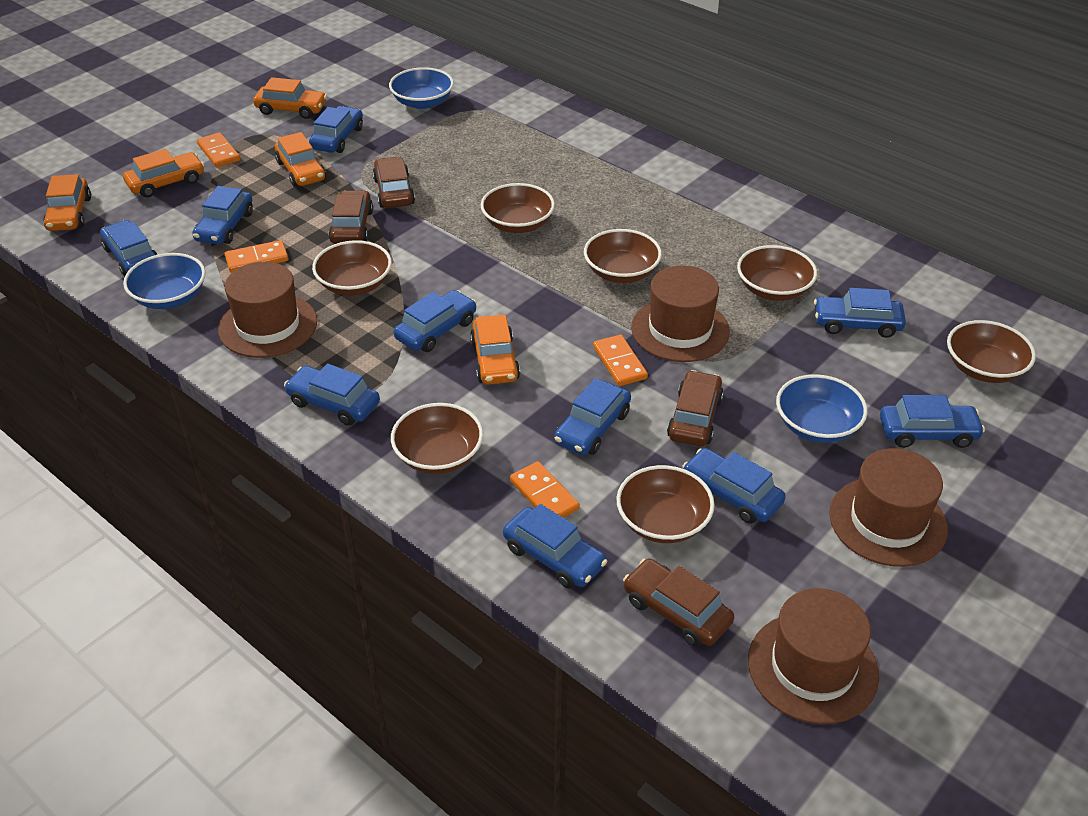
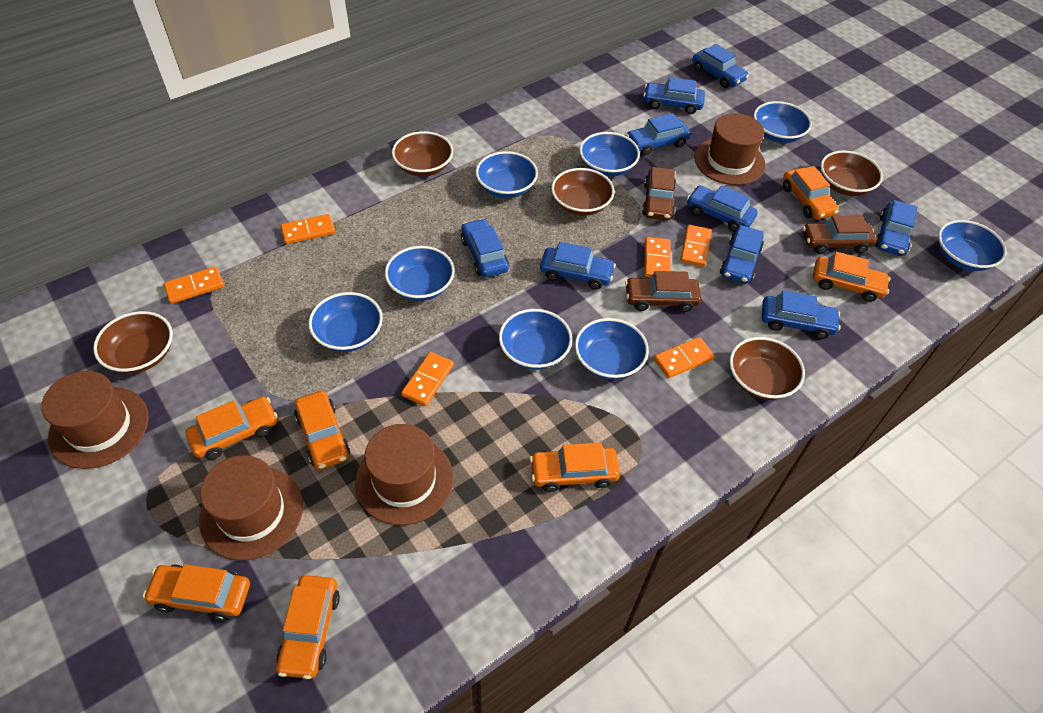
blue bowl: 3 -> 8
blue car: 10 -> 9
brown bowl: 7 -> 5
brown car: 4 -> 3
orange car: 5 -> 7
orange domino: 4 -> 6

